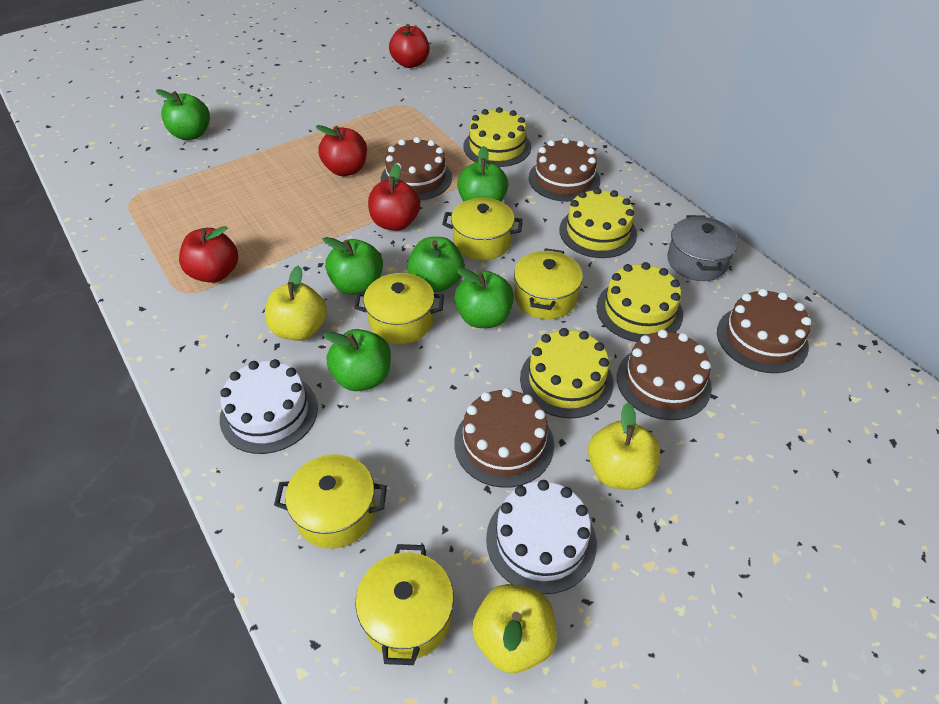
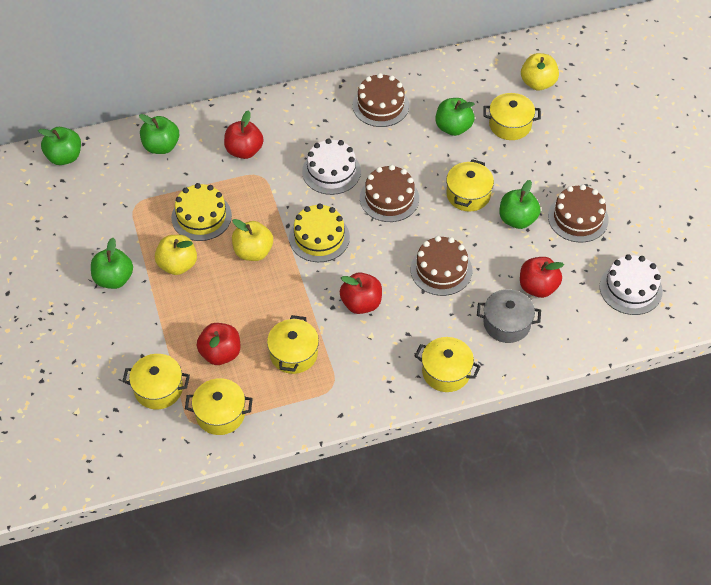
brown cake: 5 -> 4
green apple: 6 -> 5
yellow cake: 4 -> 2
yellow pot: 5 -> 6

